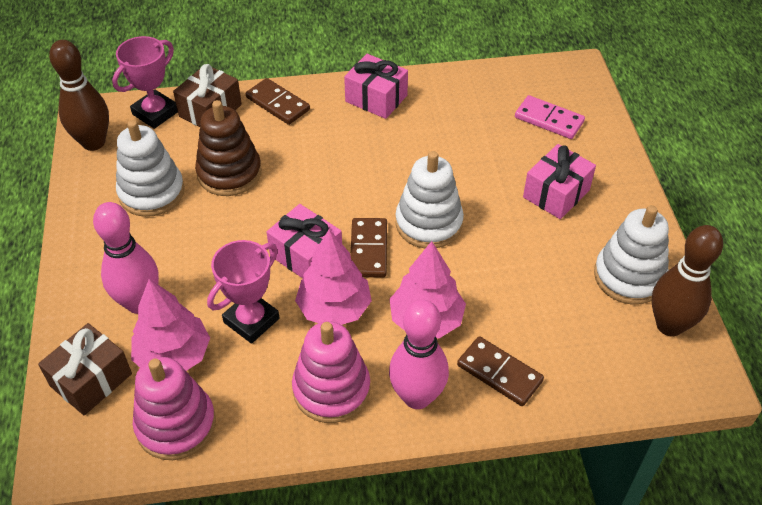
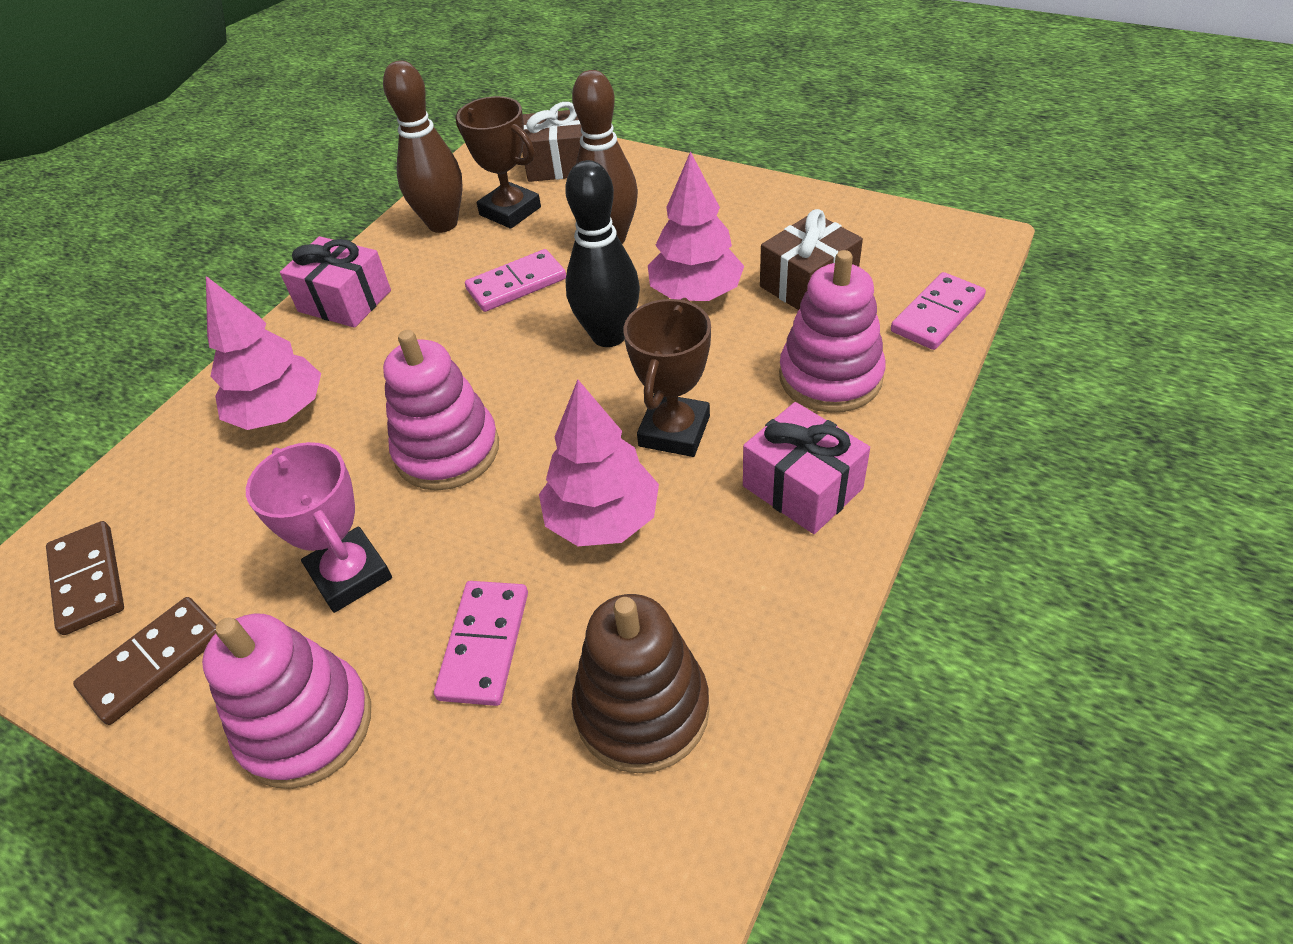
black bowling pin: 0 -> 1
brown domino: 3 -> 2
brown trophy: 0 -> 2
pink bowling pin: 2 -> 0
pink domino: 1 -> 3
pink gift: 3 -> 2
pink stacking toy: 2 -> 3
pink trophy: 2 -> 1
white stacking toy: 3 -> 0

